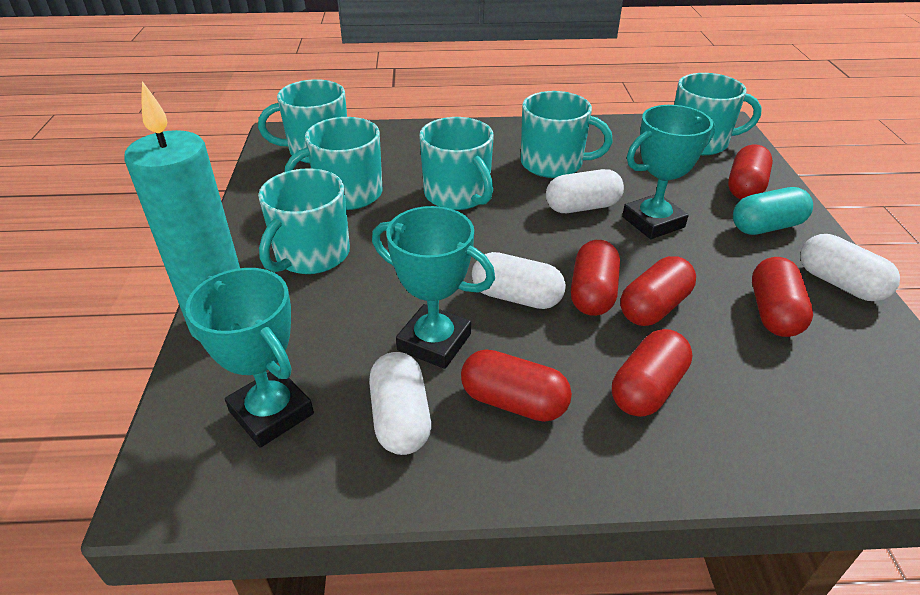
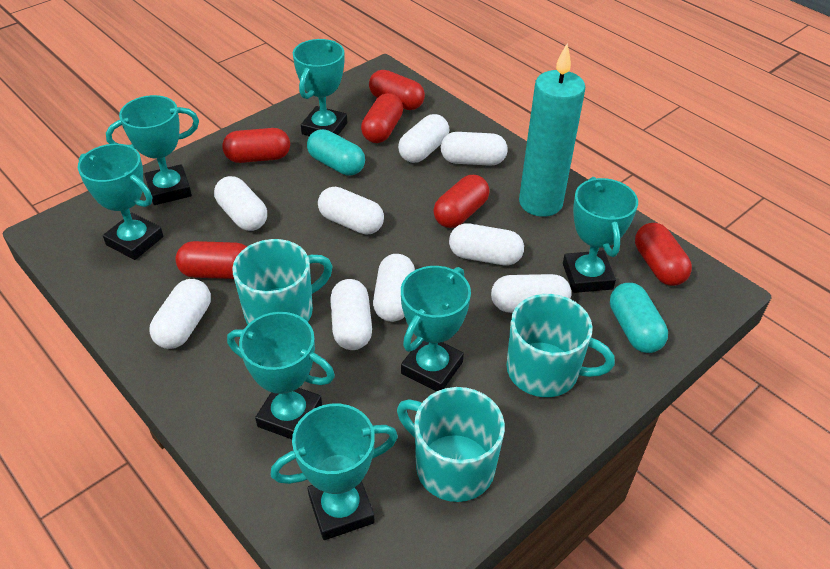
turquoise capsule: 1 -> 2
turquoise mug: 6 -> 3
turquoise trophy: 3 -> 7
white capsule: 4 -> 9

